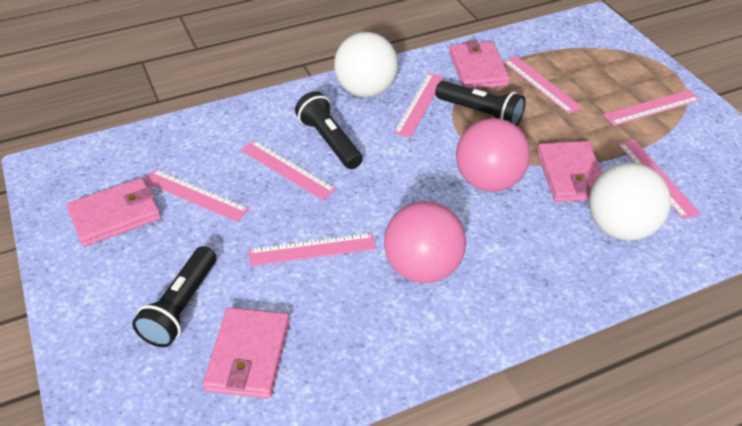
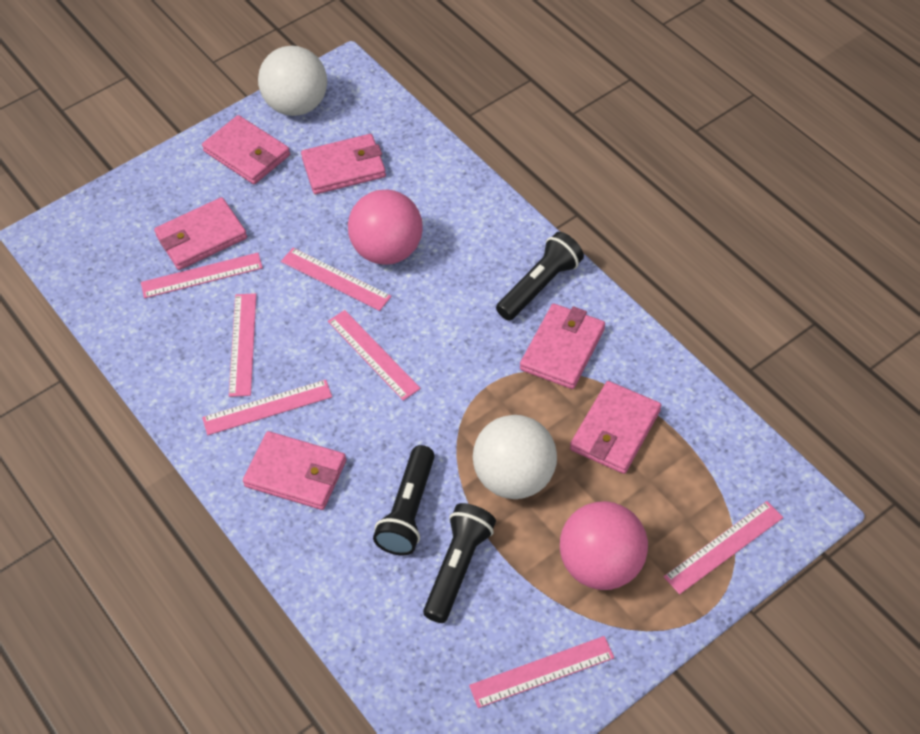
pink wallet: 4 -> 6

